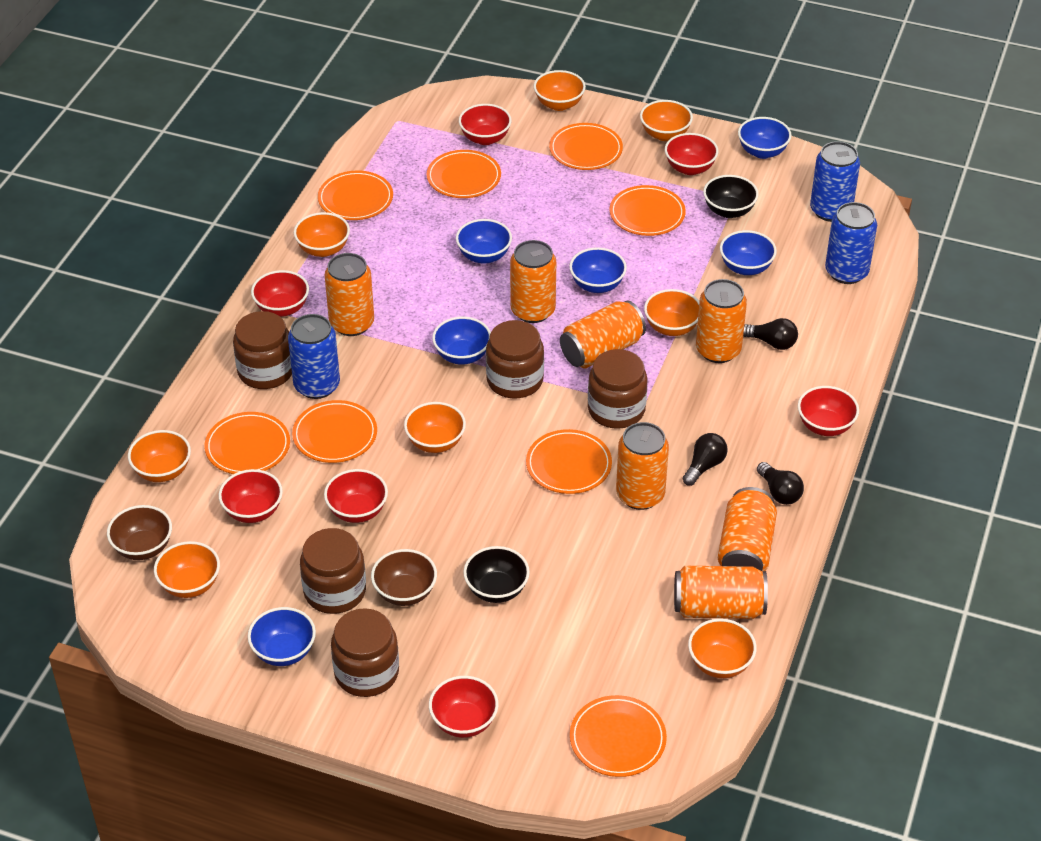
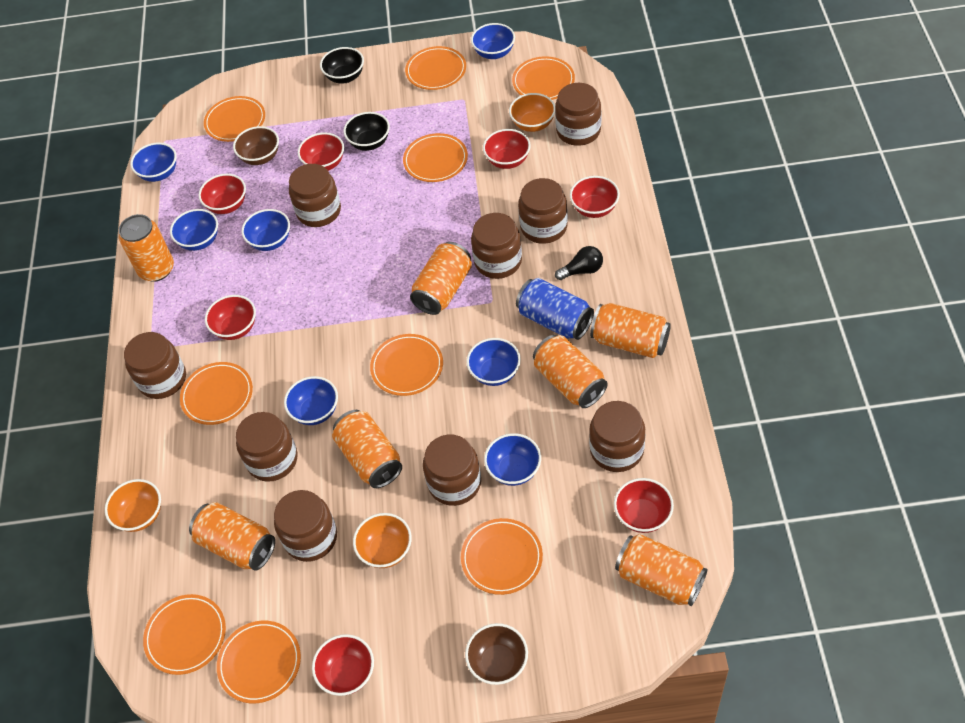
black light bulb: 3 -> 1
blue bowl: 6 -> 7
blue can: 3 -> 1
brown jar: 5 -> 9
orange bowl: 8 -> 3
orange plate: 8 -> 9

